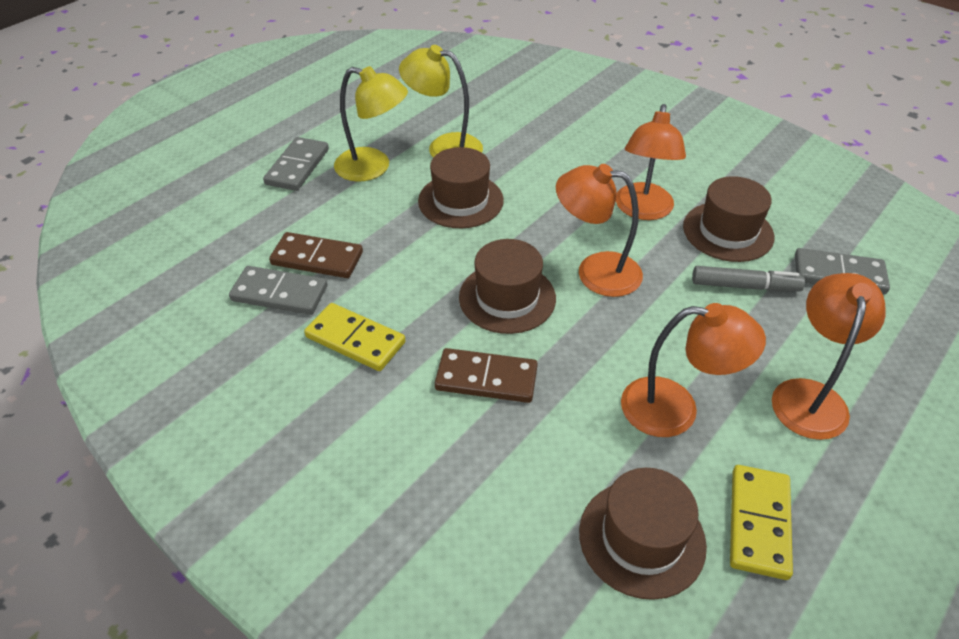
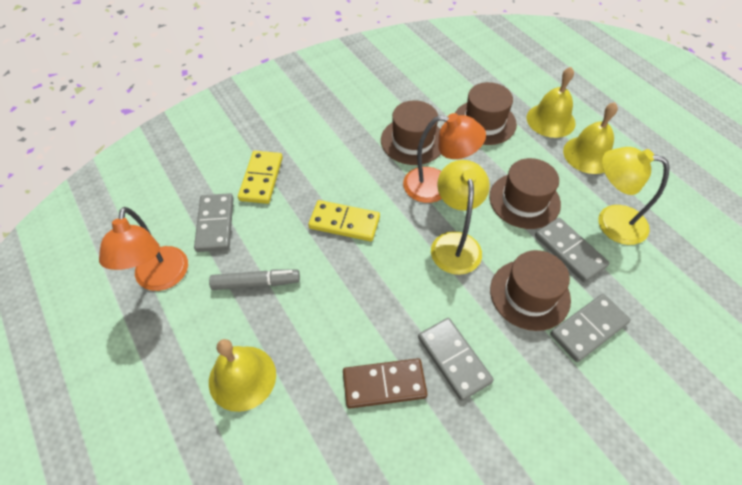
brown domino: 2 -> 1
grey domino: 3 -> 4
orange lamp: 4 -> 2
yellow bell: 0 -> 3

